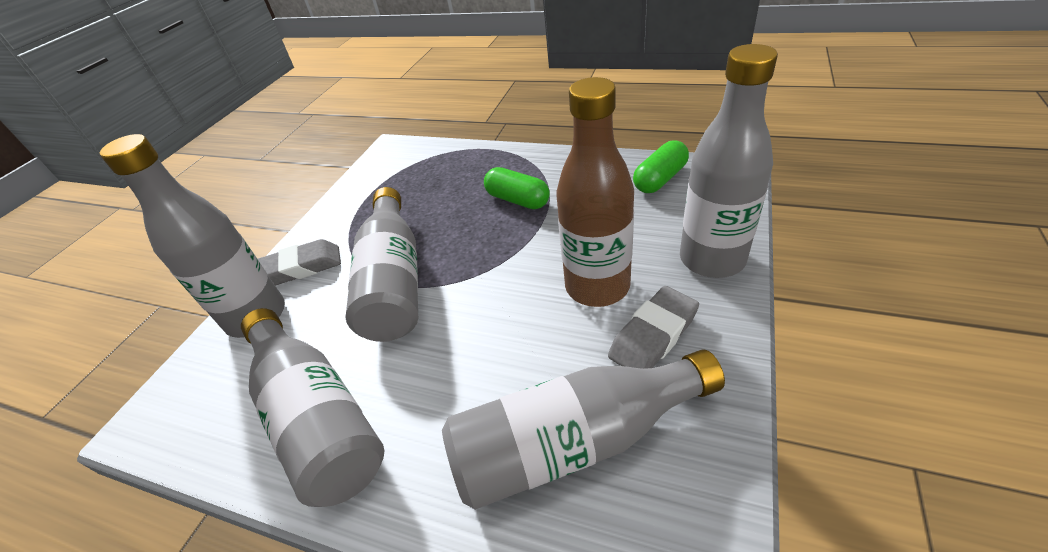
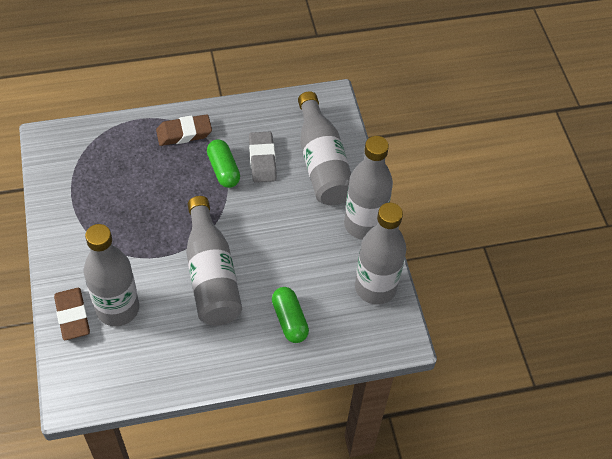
brown bottle: 1 -> 0
brown eraser: 0 -> 2
grey eraser: 2 -> 1

